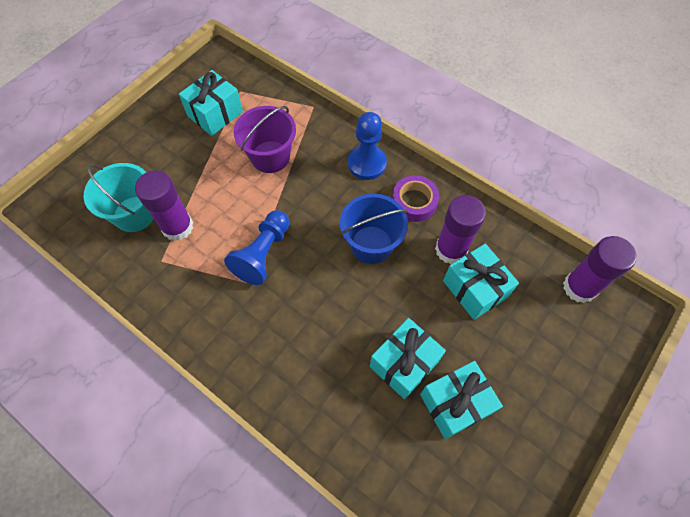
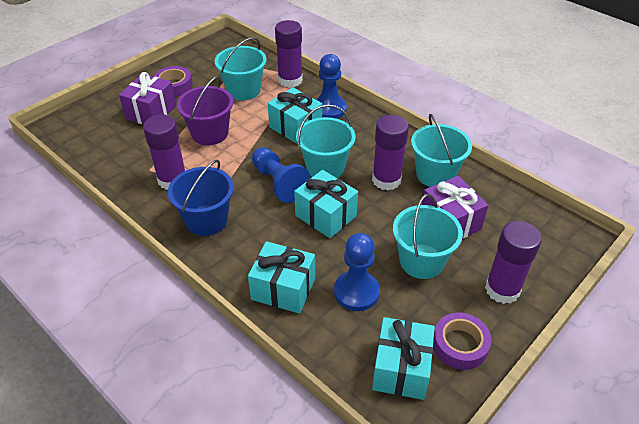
blue pawn: 2 -> 3
purple gift: 0 -> 2
purple glue stick: 3 -> 4
purple tape: 1 -> 2
turquoise bucket: 1 -> 4

